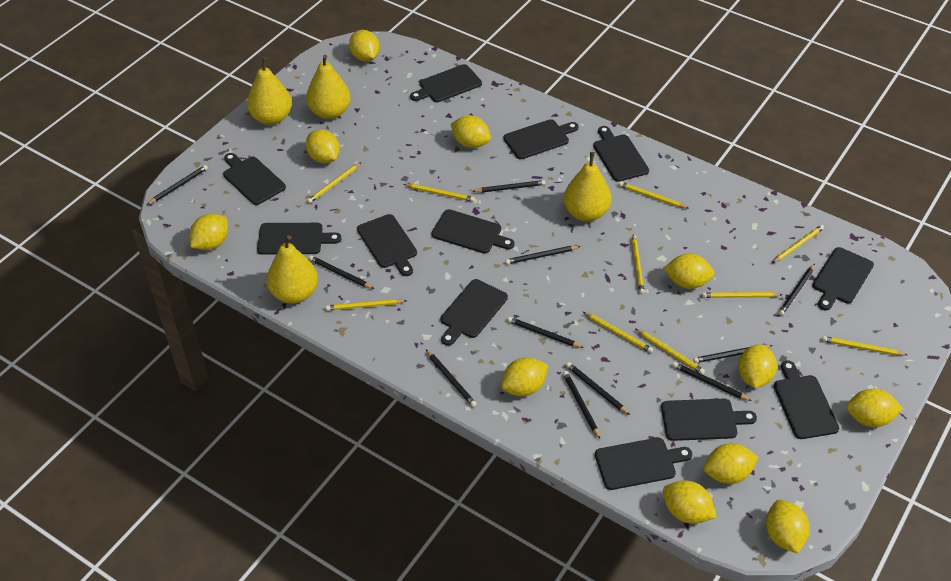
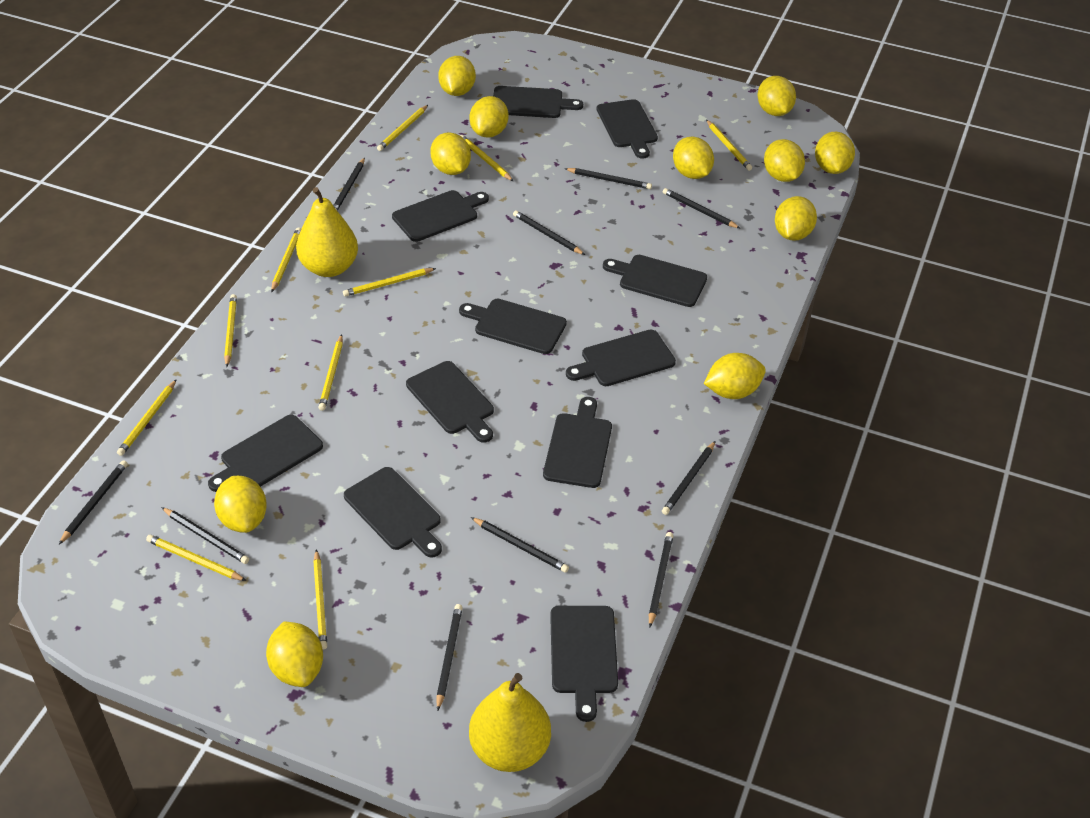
black cutting board: 12 -> 11
black pencil: 11 -> 10
yellow pear: 4 -> 2

